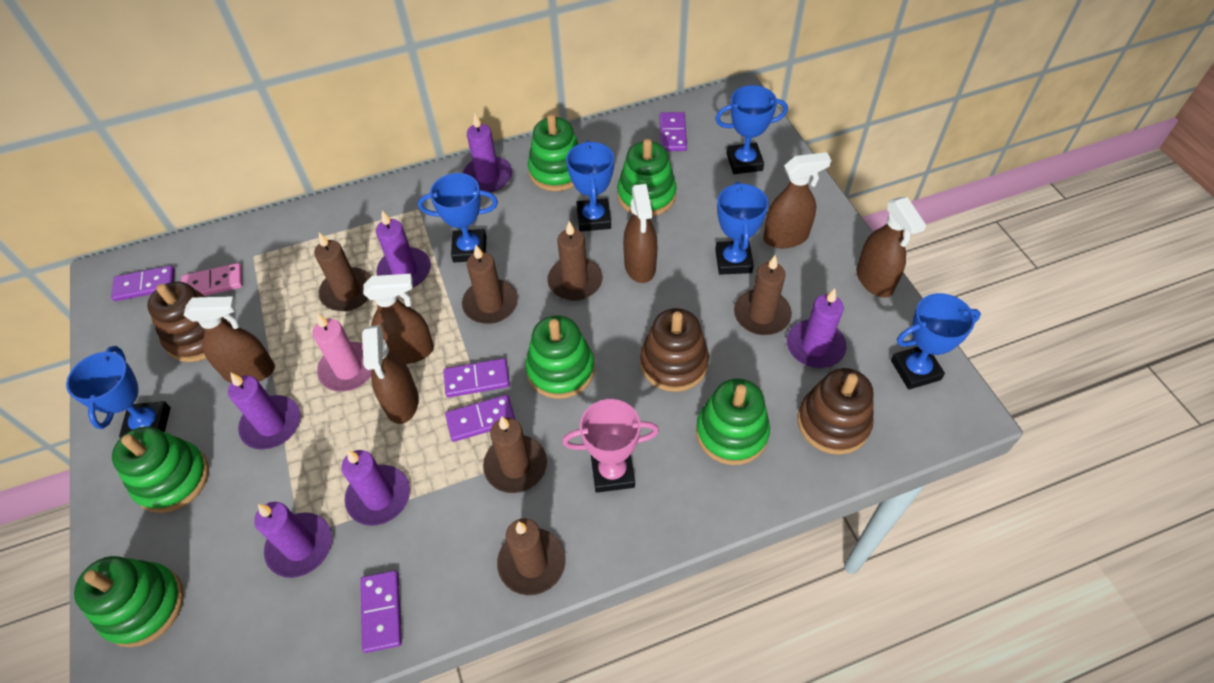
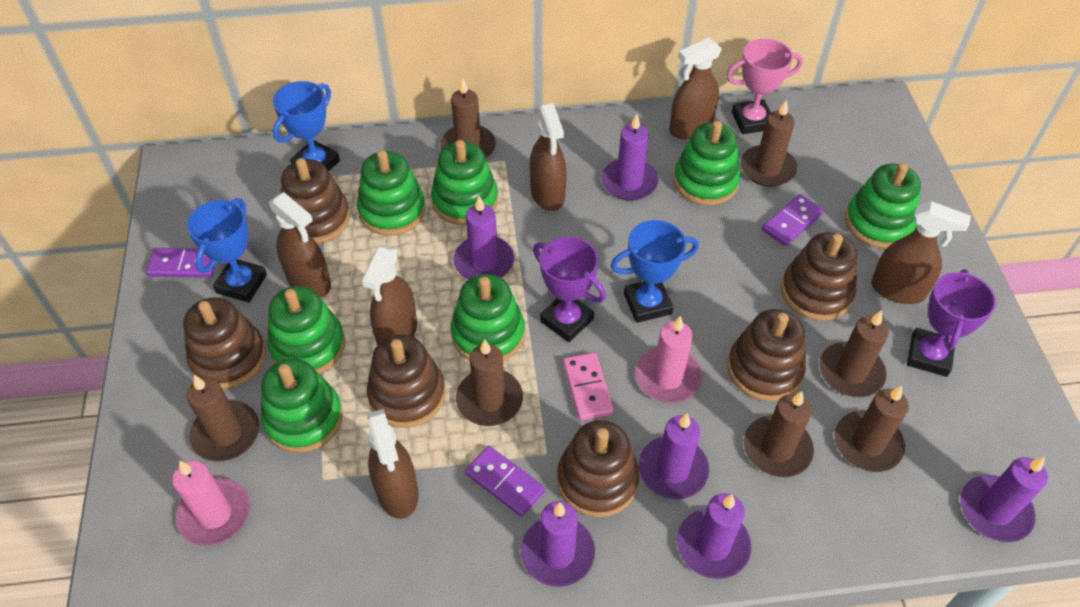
blue trophy: 6 -> 3
brown candle: 6 -> 7
brown stacking toy: 3 -> 6
green stacking toy: 6 -> 7
pink candle: 1 -> 2
purple domino: 5 -> 3
purple trophy: 0 -> 2

